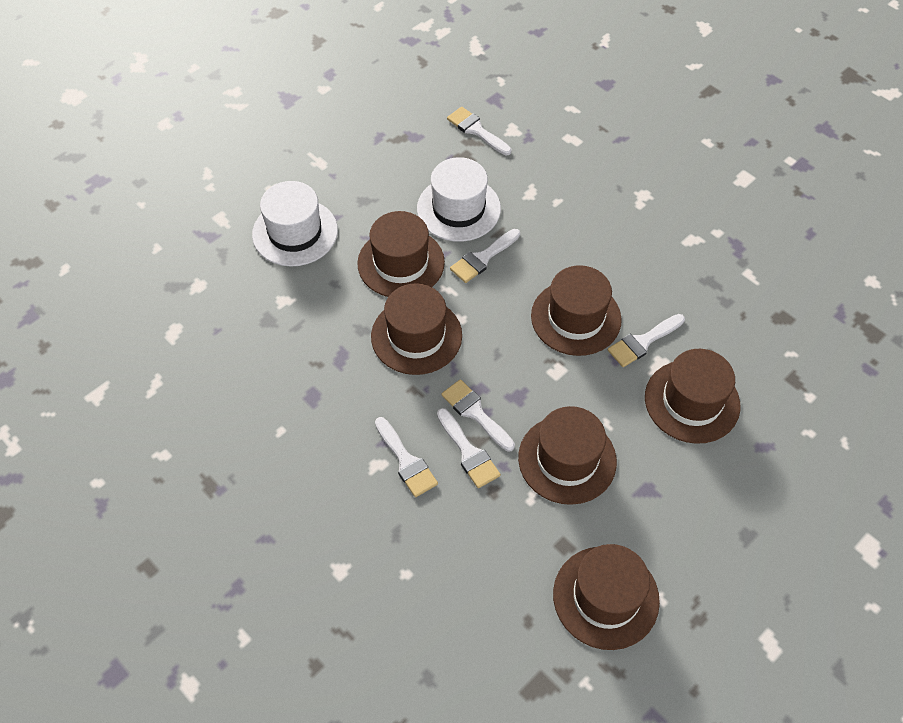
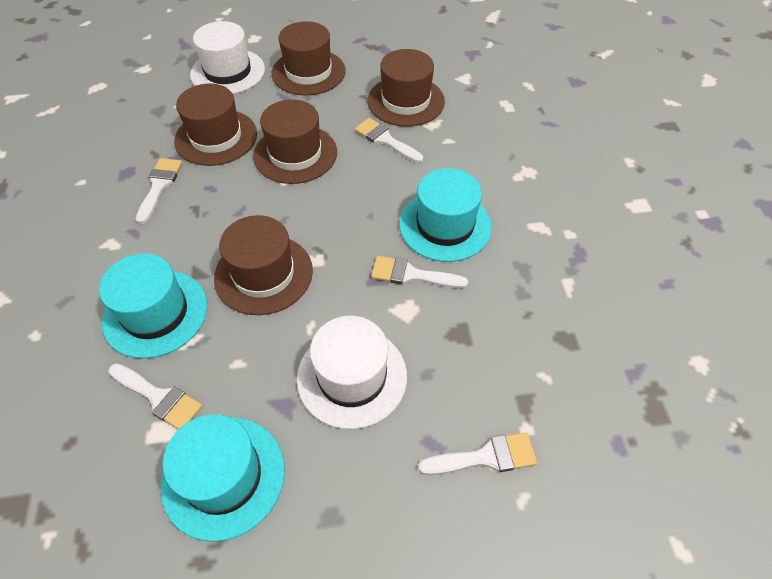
brown hat: 6 -> 5
turquoise hat: 0 -> 3
white brush: 6 -> 5

